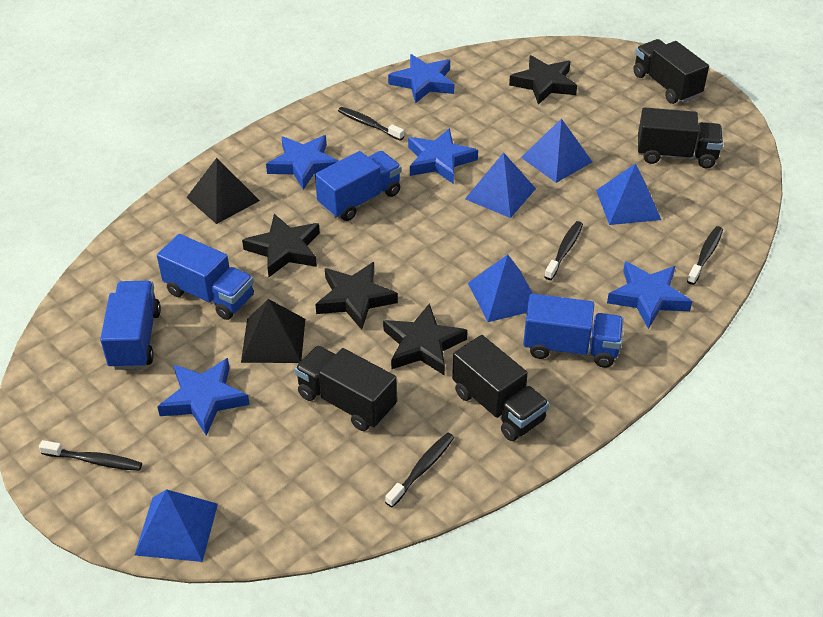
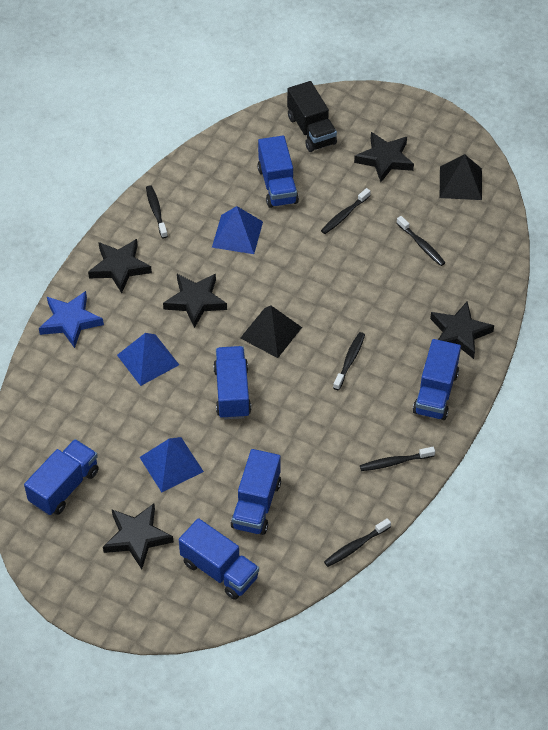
black star: 4 -> 5
black toothbrush: 5 -> 6
black truck: 4 -> 1
blue pyramid: 5 -> 3
blue star: 5 -> 1
blue truck: 4 -> 6

